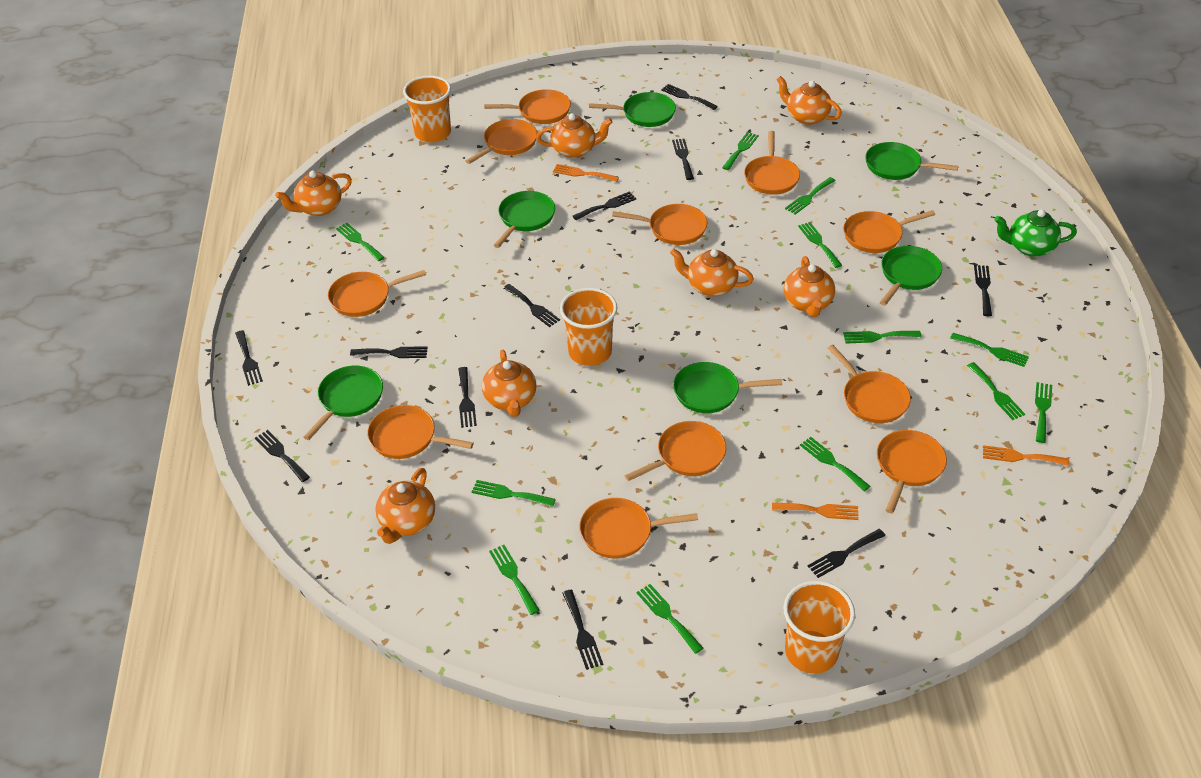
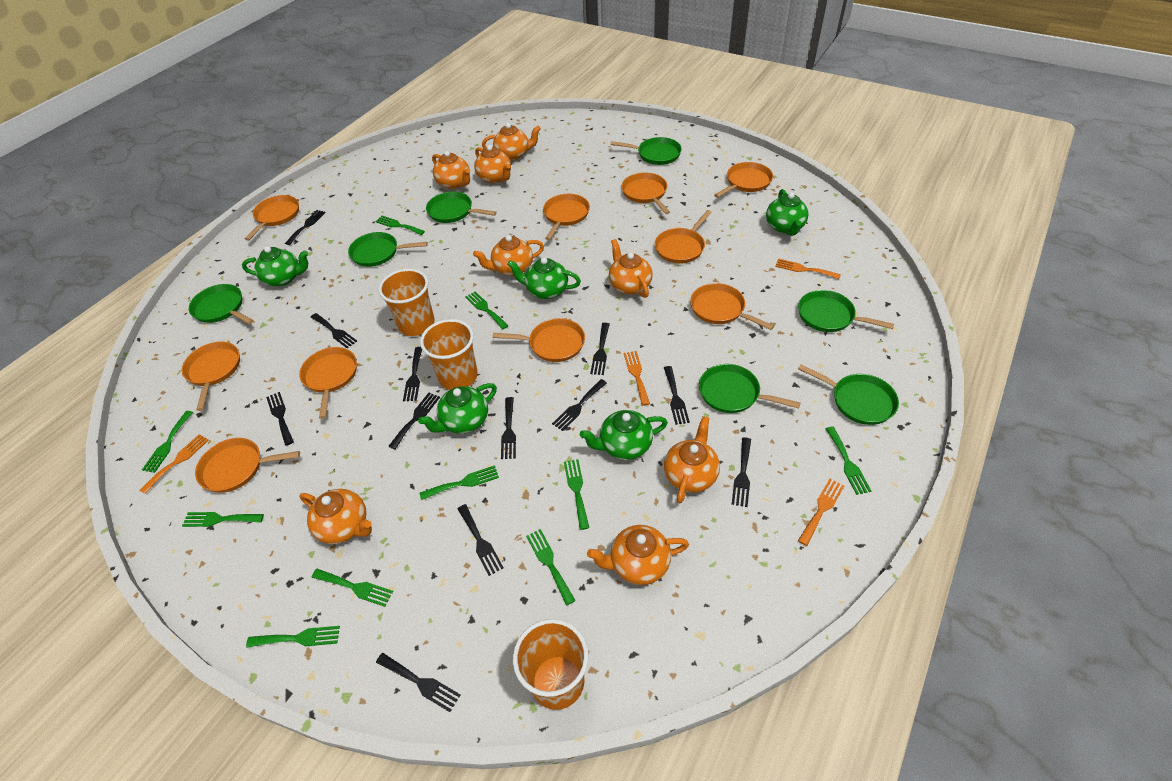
black fork: 11 -> 12
green fork: 12 -> 10
green pan: 6 -> 7
green teapot: 1 -> 5
orange fork: 3 -> 4
orange pan: 11 -> 10
orange teapot: 7 -> 8

